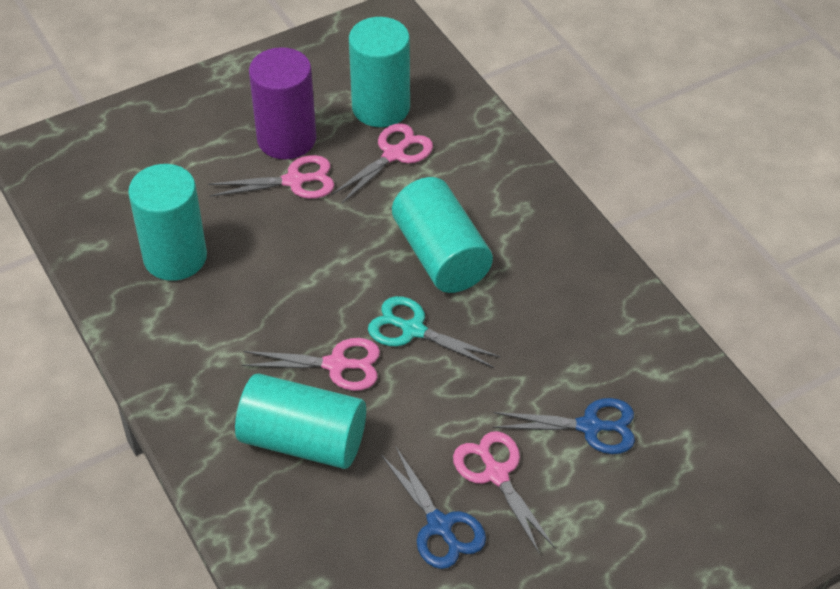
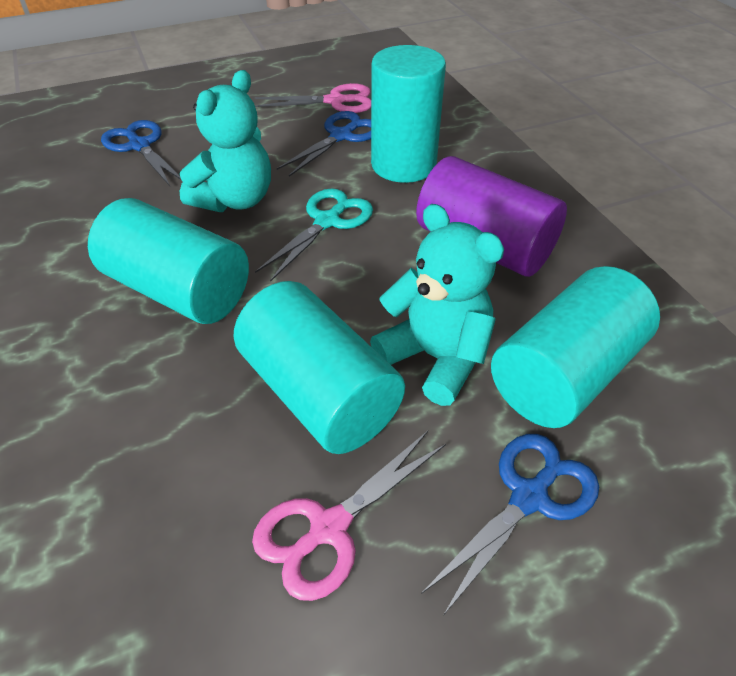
blue scissors: 2 -> 3
pink scissors: 4 -> 2
turquoise teddy bear: 0 -> 2

